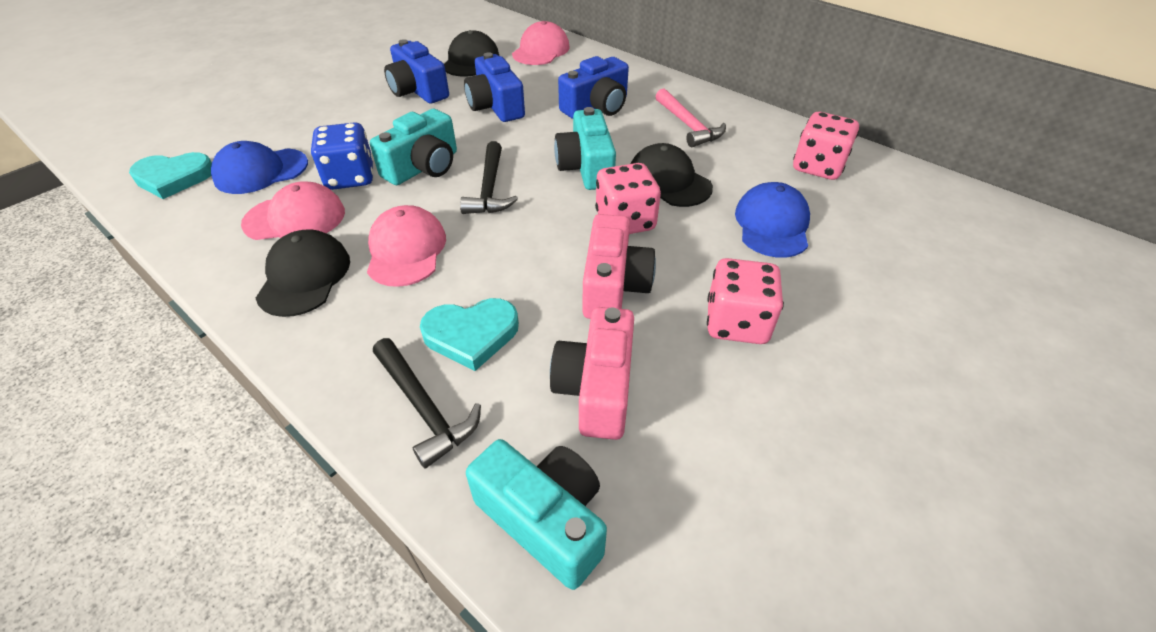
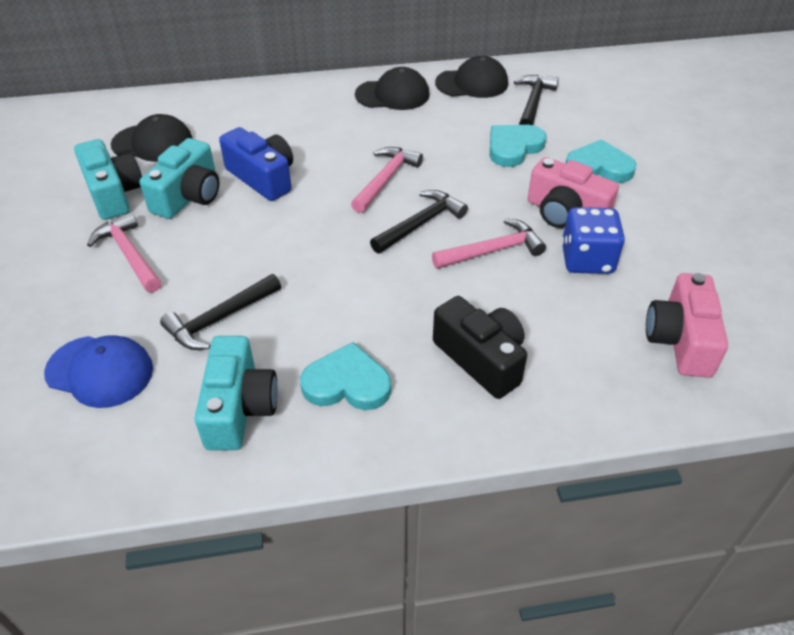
black camera: 0 -> 1
black hammer: 2 -> 3
blue camera: 3 -> 1
blue cap: 2 -> 1
pink cap: 3 -> 0
pink dice: 3 -> 0
pink hammer: 1 -> 3
turquoise heart: 2 -> 3

